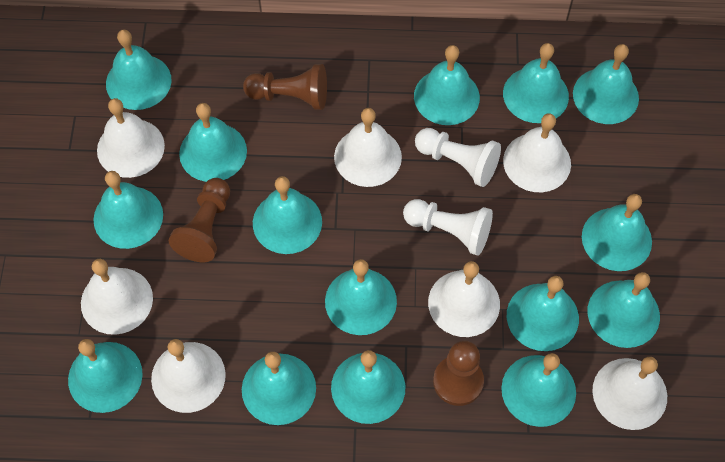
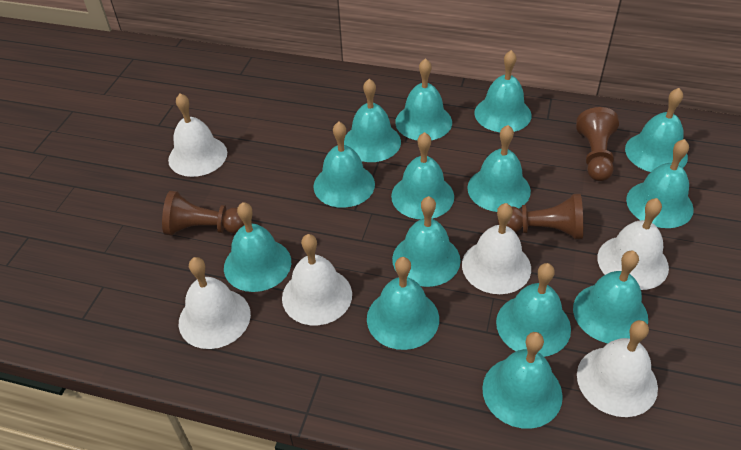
turquoise bell: 15 -> 14
white bell: 7 -> 6
white pawn: 2 -> 0

